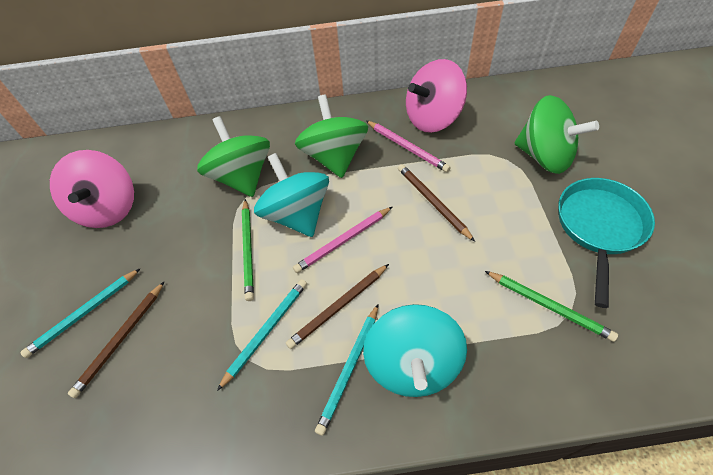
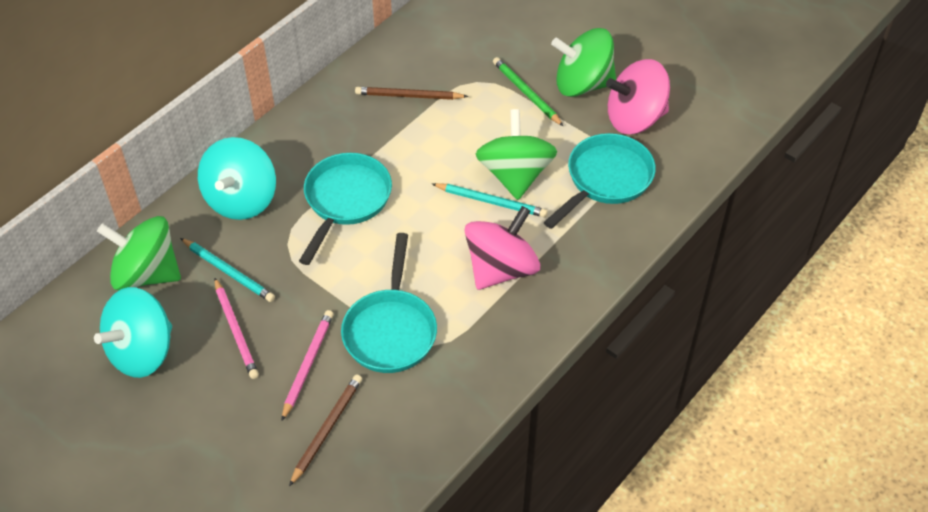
brown pencil: 3 -> 2
green pencil: 2 -> 1
turquoise pan: 1 -> 3
turquoise pencil: 3 -> 2

